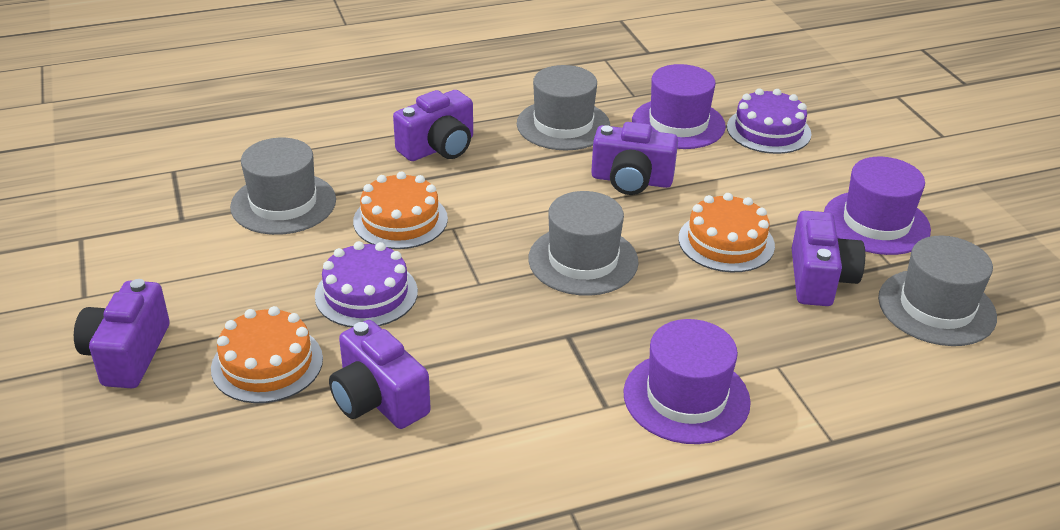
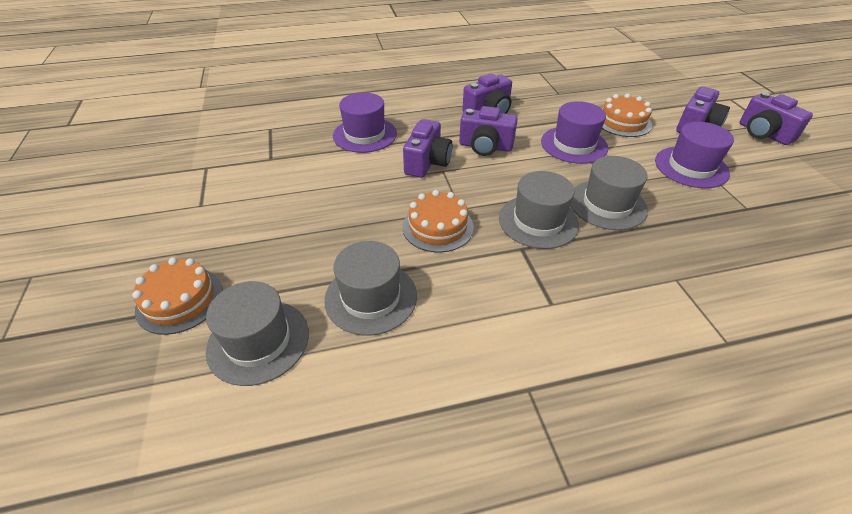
purple cake: 2 -> 0

